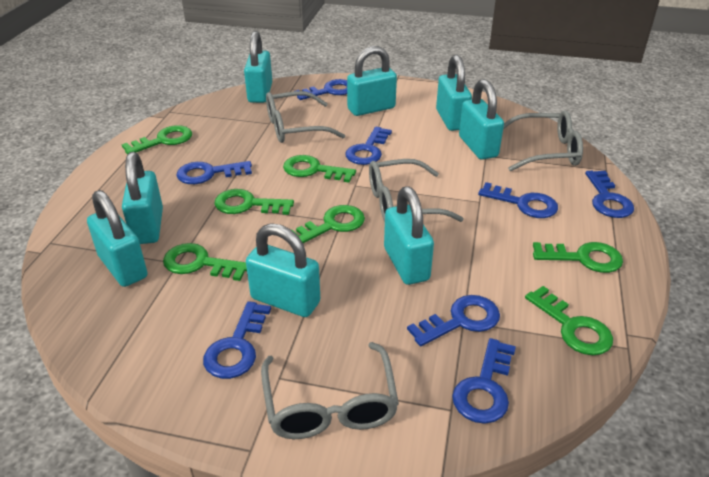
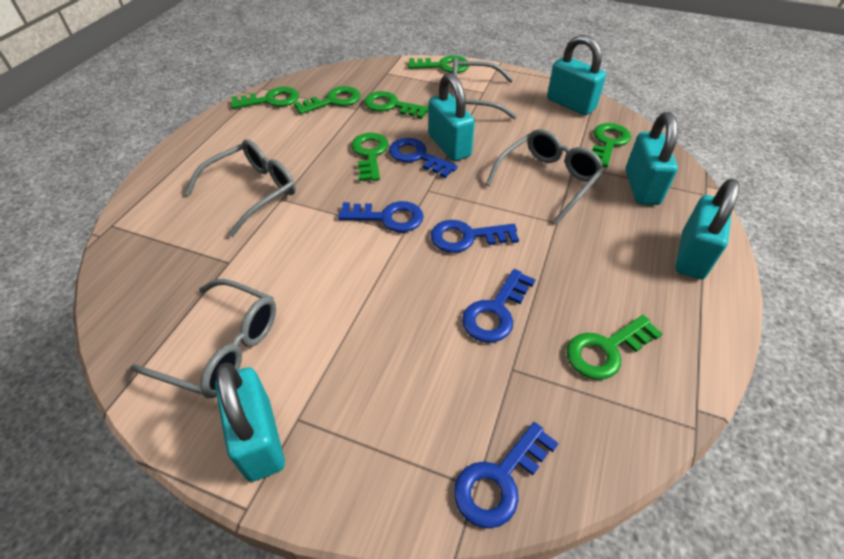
blue key: 8 -> 5
turquoise padlock: 8 -> 5

